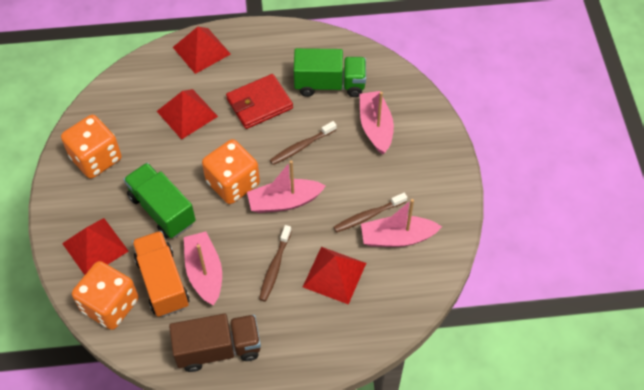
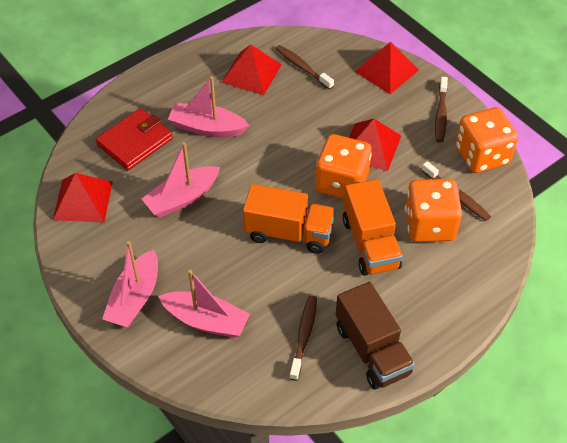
brown toothbrush: 3 -> 4
green truck: 2 -> 0
orange truck: 1 -> 2

